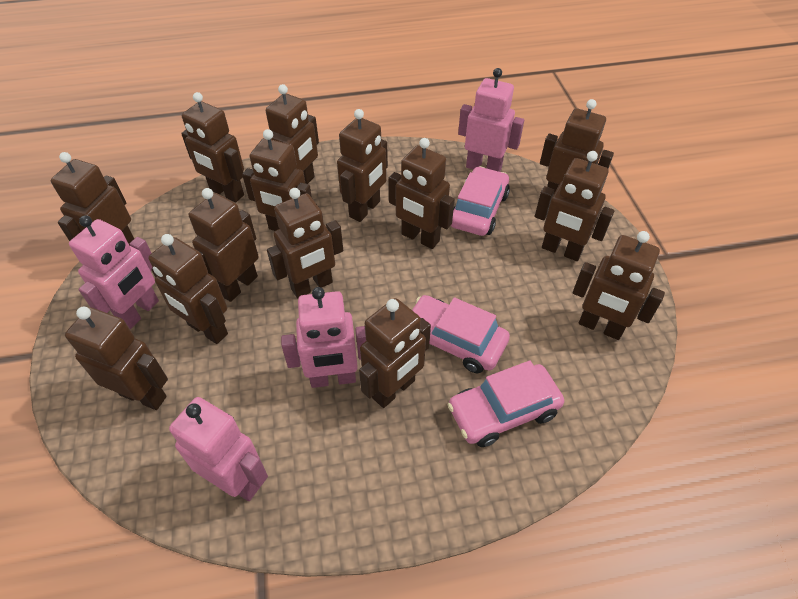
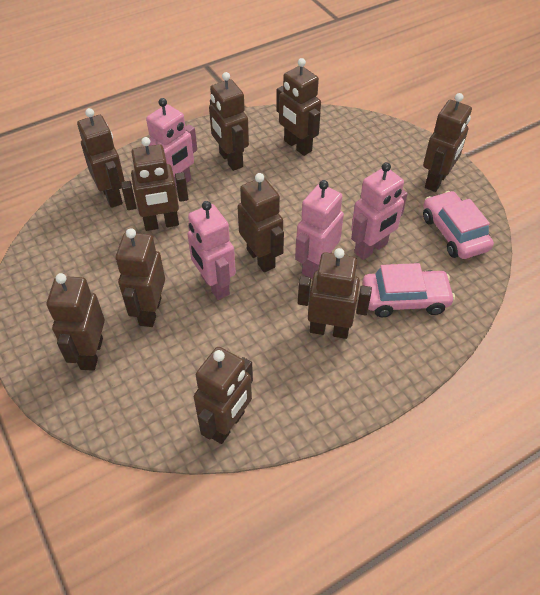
brown robot: 14 -> 10
pink car: 3 -> 2

